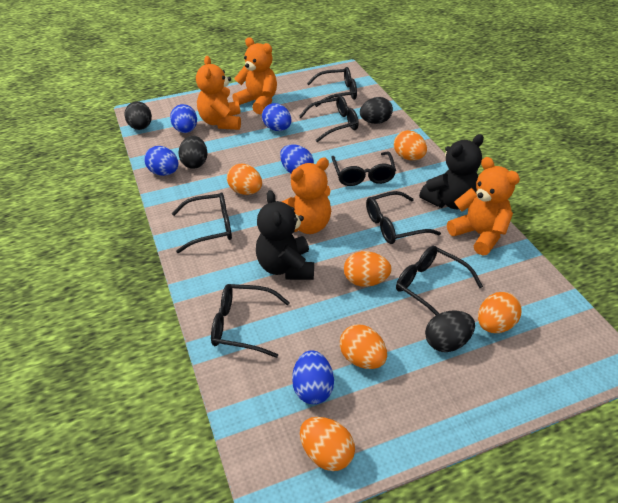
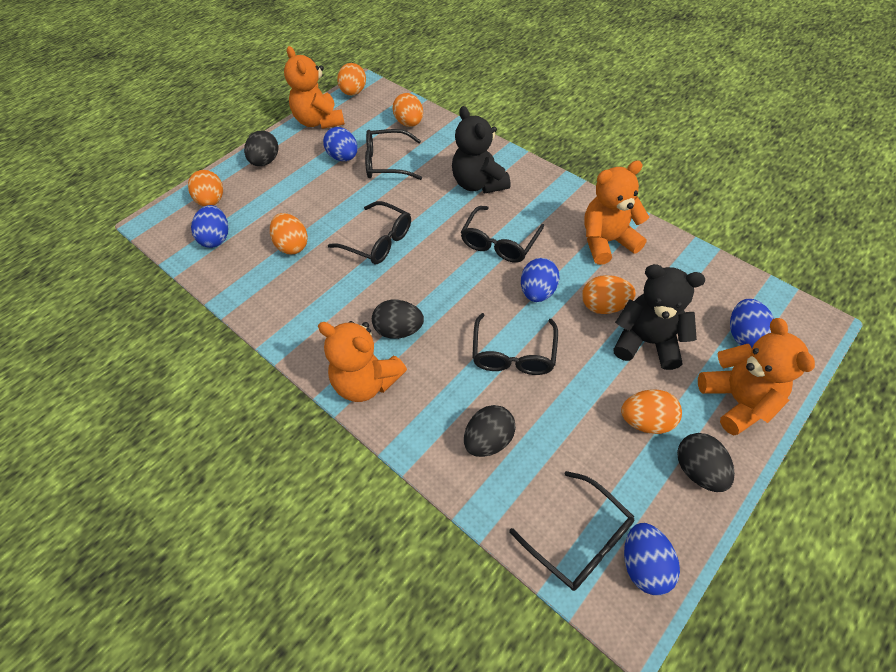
black glasses: 7 -> 5

